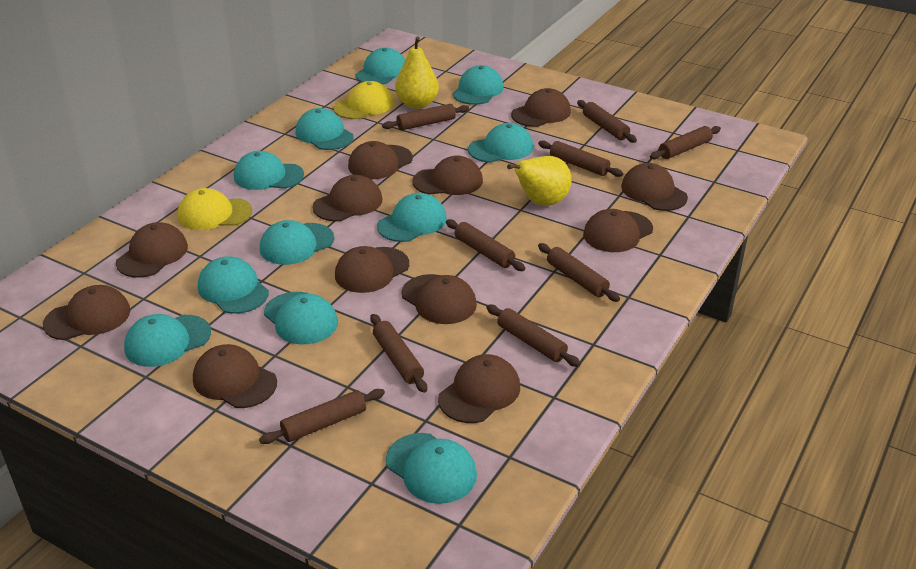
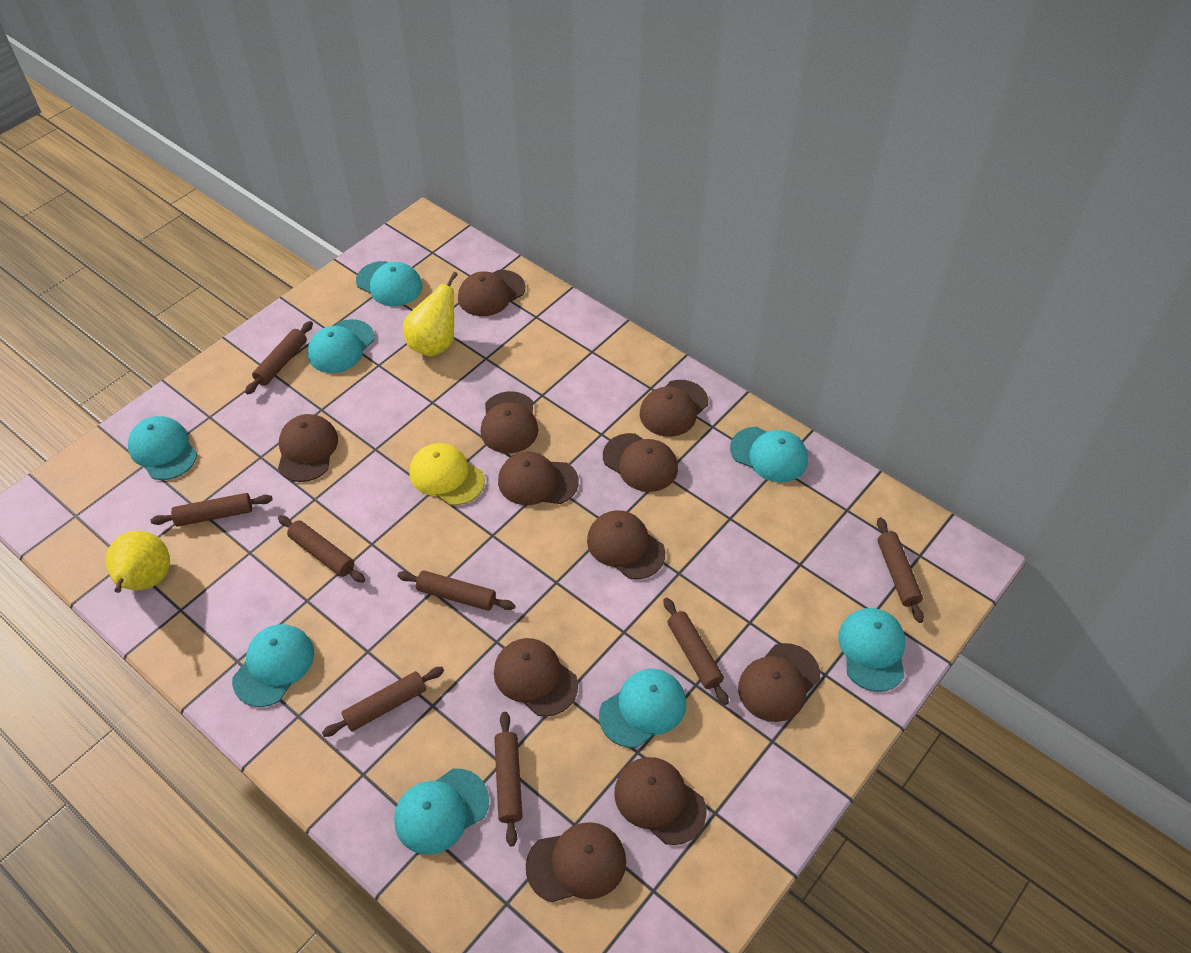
brown cap: 12 -> 11
brown rolling pin: 9 -> 8
turquoise cap: 11 -> 8
yellow cap: 2 -> 1

